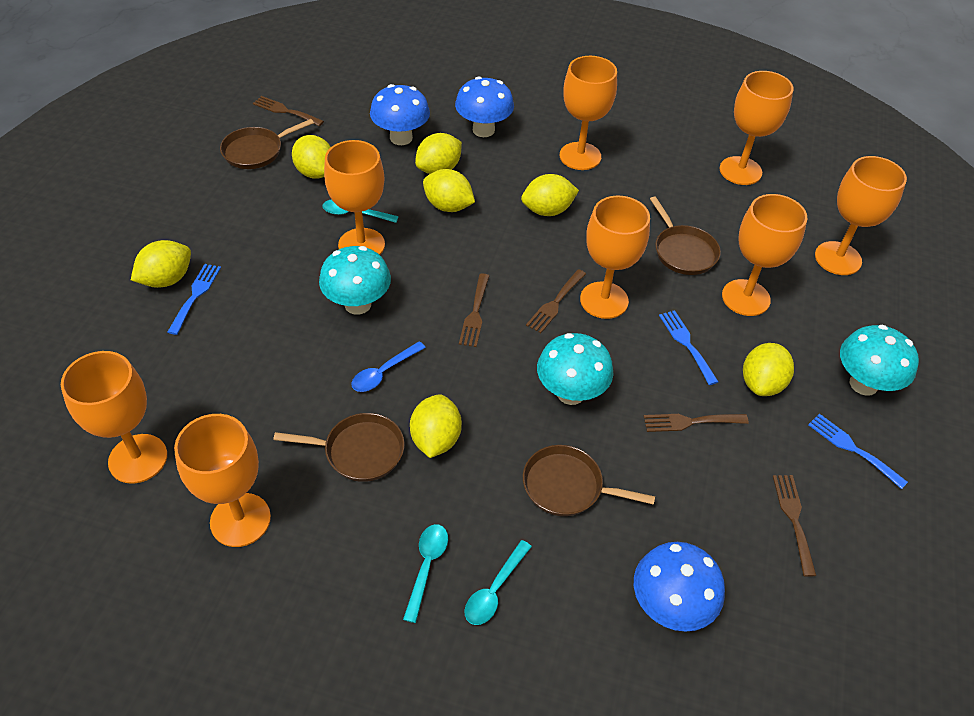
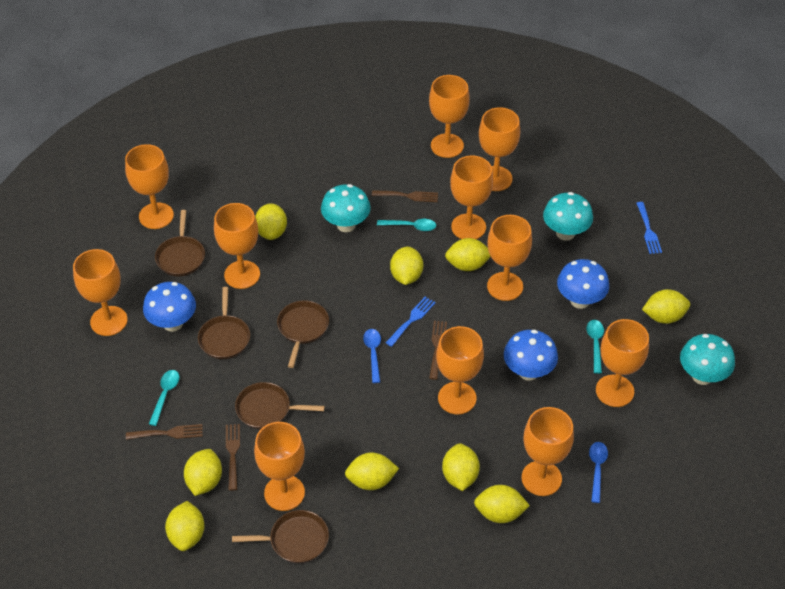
blue fork: 3 -> 2
blue spoon: 1 -> 2
brown fork: 5 -> 4
brown pan: 4 -> 5
orange goblet: 8 -> 11
yellow lemon: 7 -> 9

